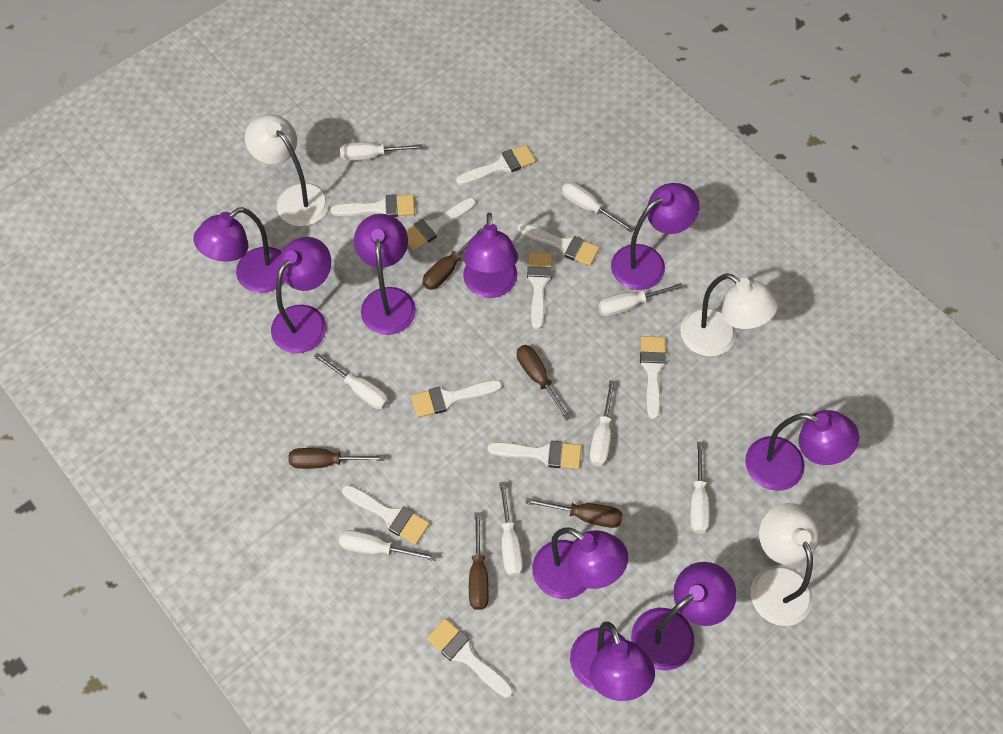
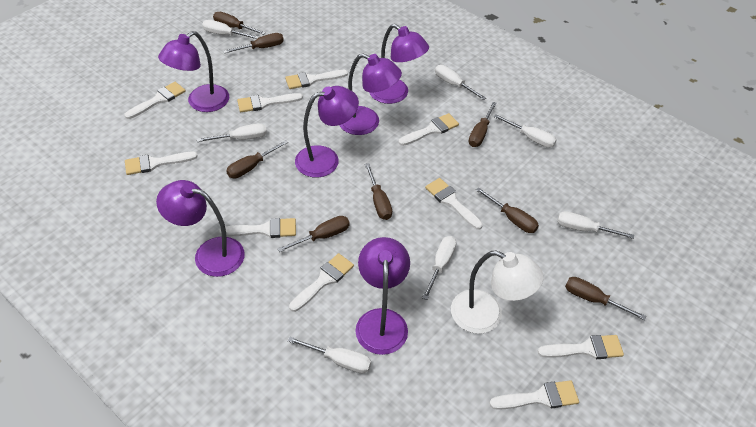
brown screwdriver: 5 -> 8
purple lamp: 9 -> 6
white lamp: 3 -> 1
white screwdriver: 8 -> 7

